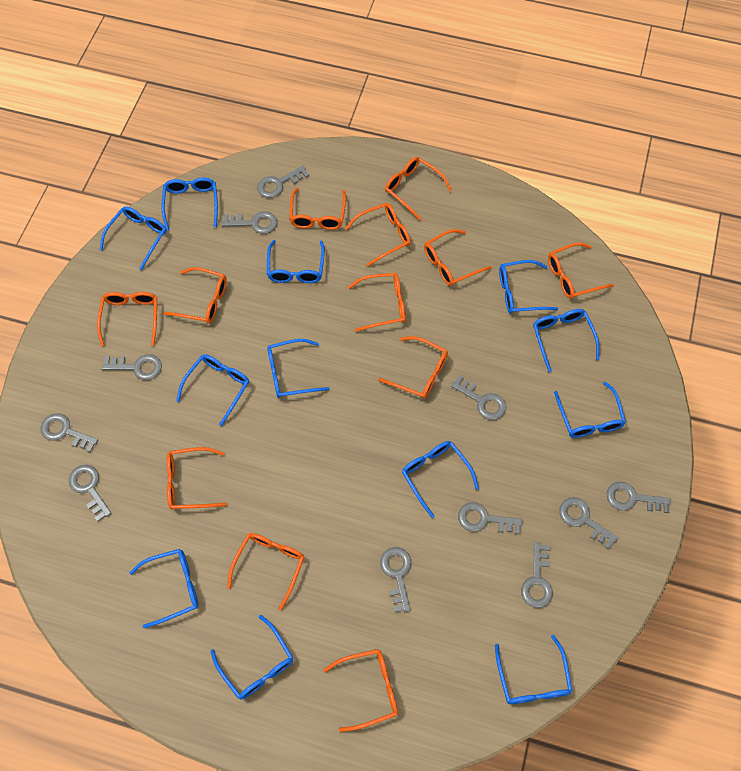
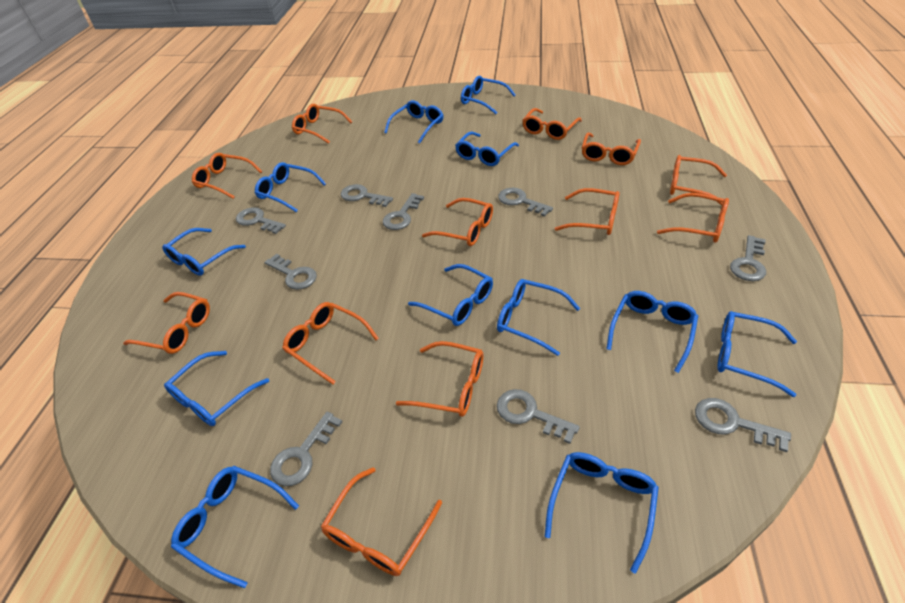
grey key: 11 -> 9

